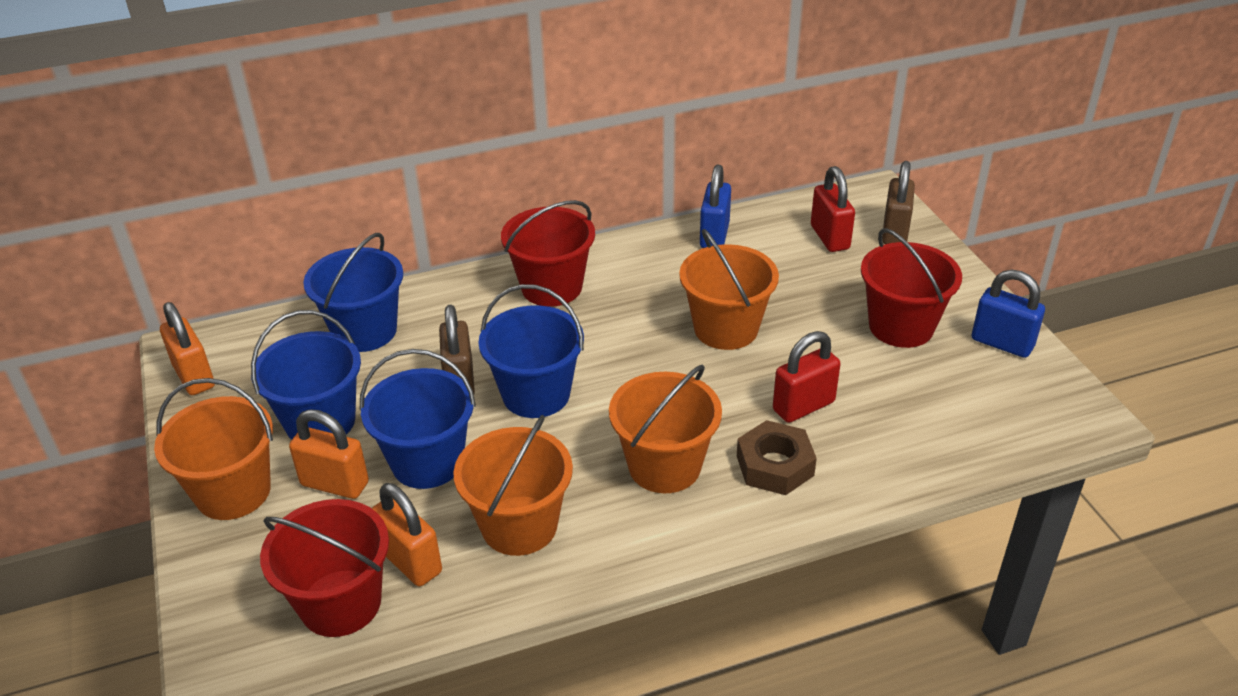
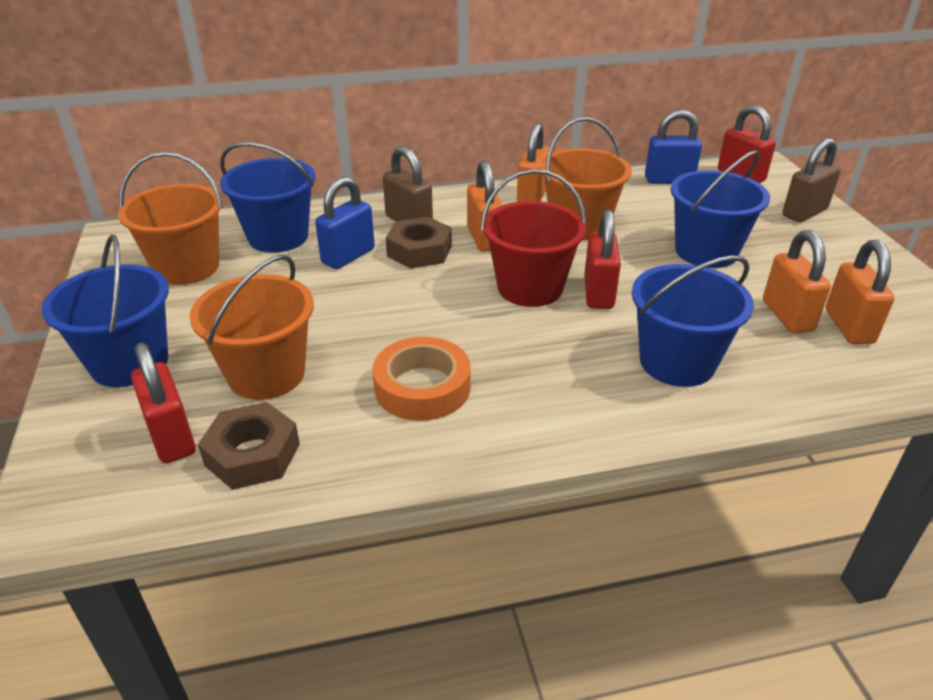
brown nut: 1 -> 2
orange bucket: 4 -> 3
orange padlock: 3 -> 4
orange tape: 0 -> 1
red bucket: 3 -> 1
red padlock: 2 -> 3

